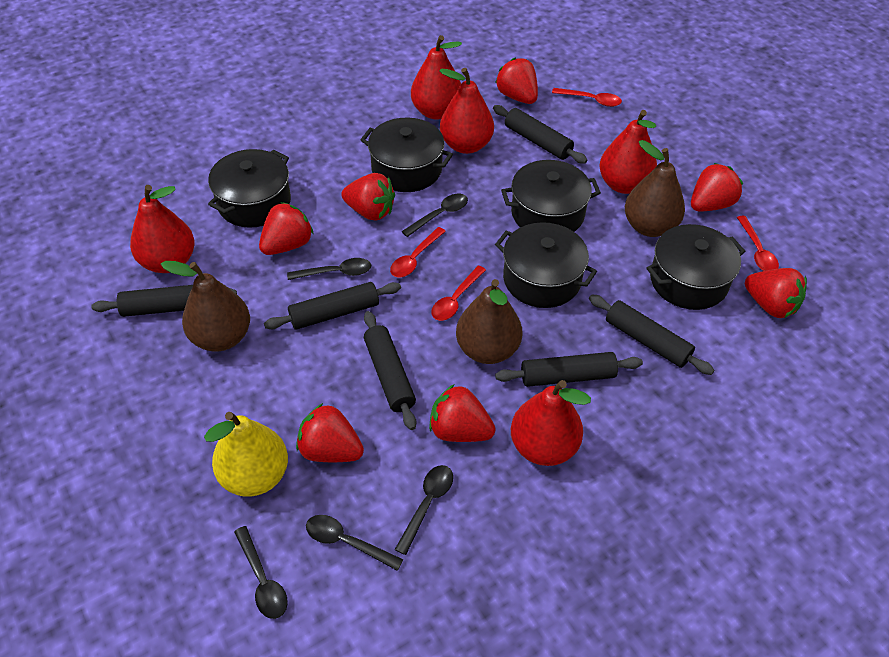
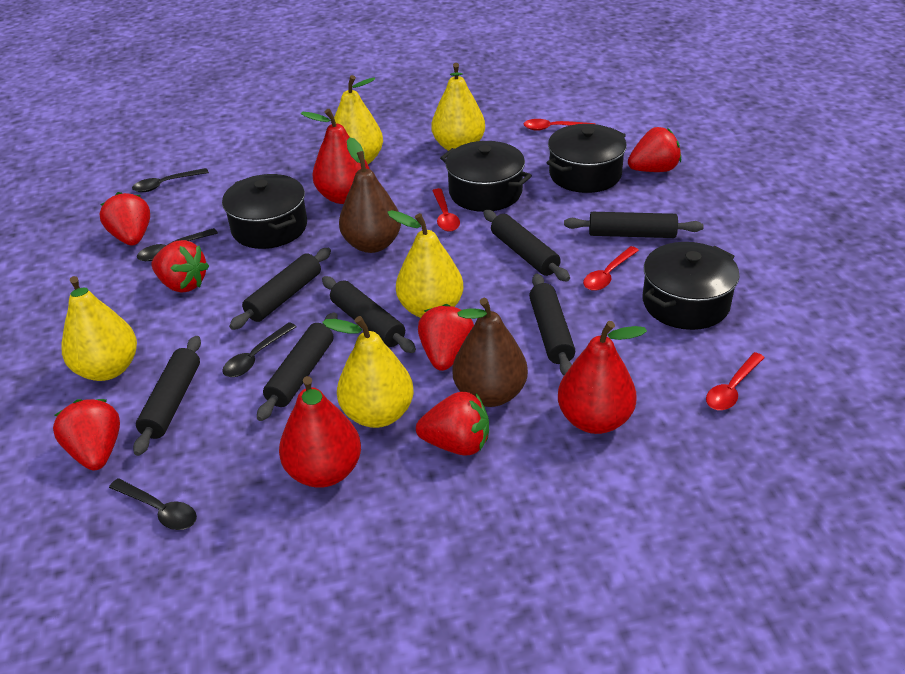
black pot: 5 -> 4
black rolling pin: 6 -> 7
black spoon: 5 -> 4
brown pear: 3 -> 2
red pear: 5 -> 3
red strawberry: 7 -> 6
yellow pear: 1 -> 5

